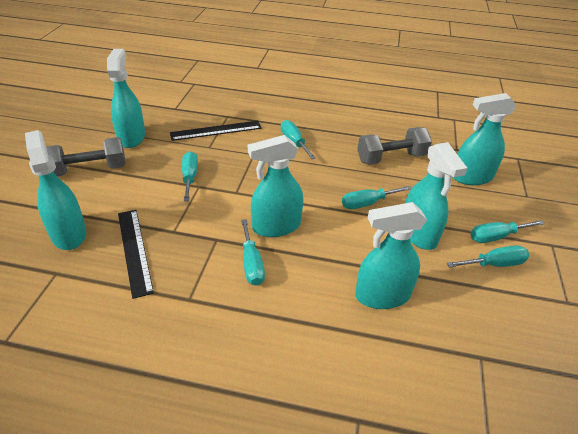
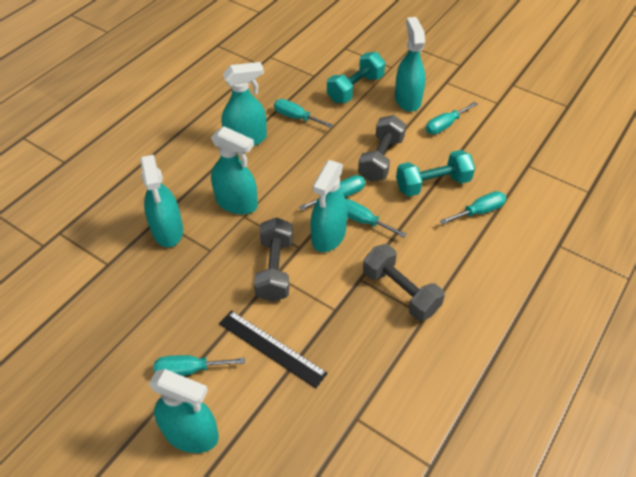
black ruler: 2 -> 1
grey dumbbell: 2 -> 3
turquoise dumbbell: 0 -> 2

